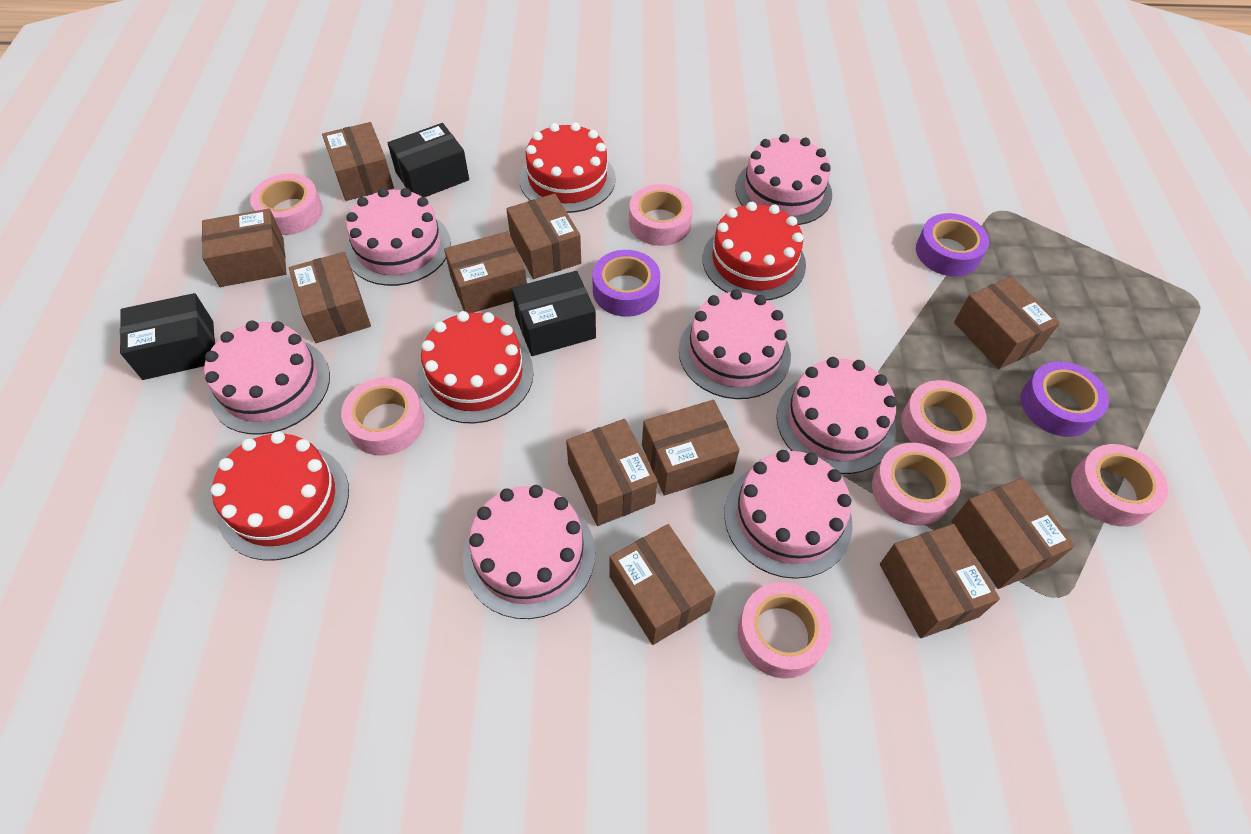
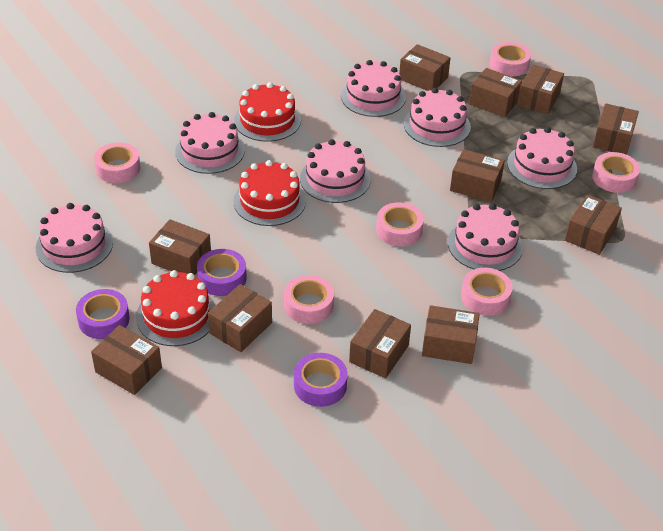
black box: 3 -> 0
pink tape: 7 -> 6
red cake: 4 -> 3

